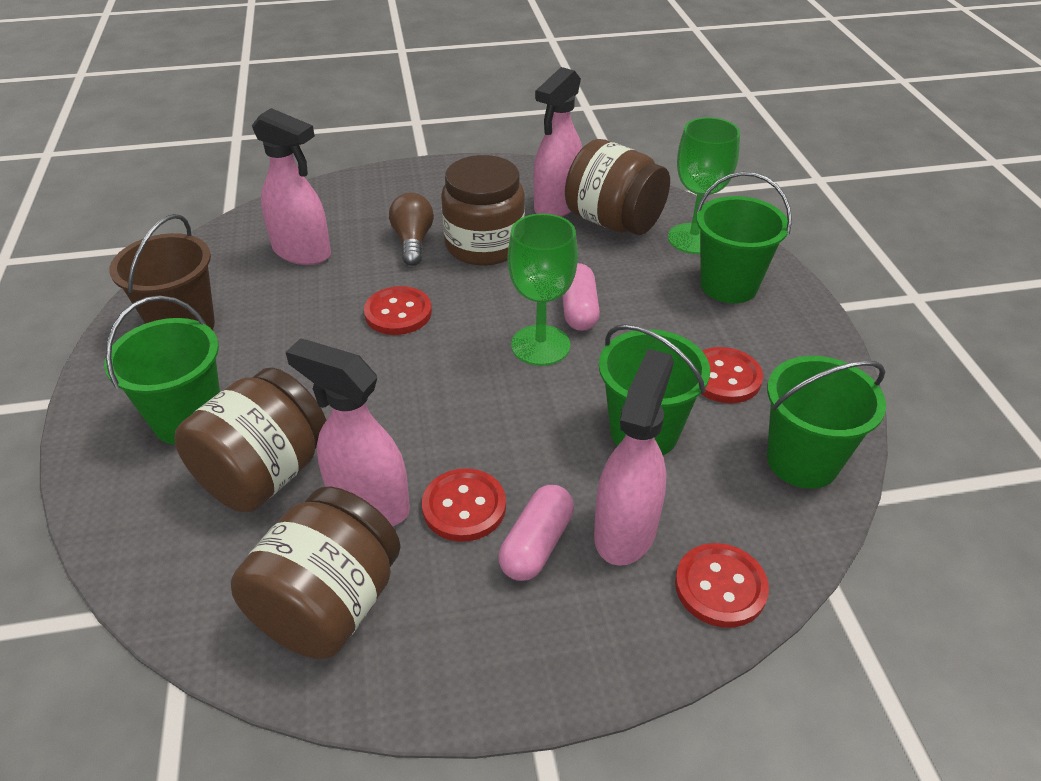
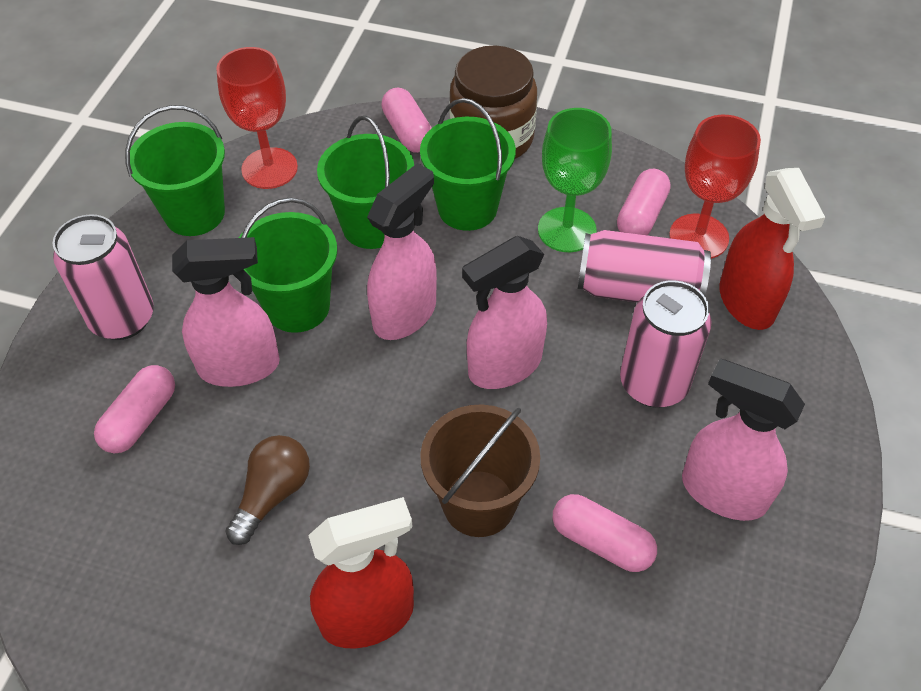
brown jar: 4 -> 1
green goblet: 2 -> 1
pink can: 0 -> 3
pink capsule: 2 -> 4
red button: 4 -> 0
red goblet: 0 -> 2
red spray bottle: 0 -> 2

